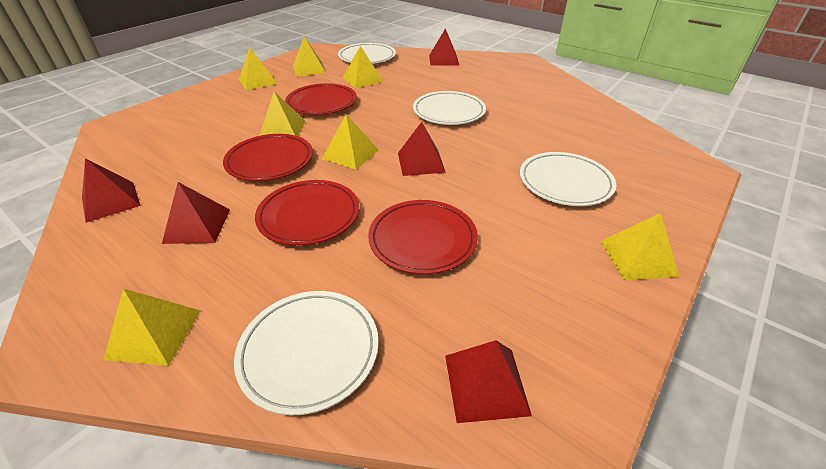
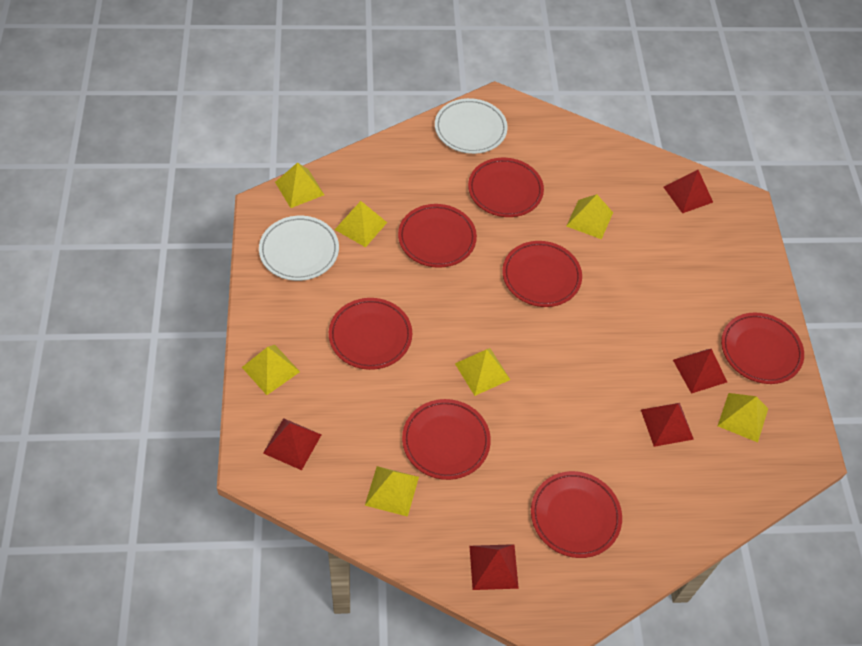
red plate: 4 -> 7
white plate: 4 -> 2

